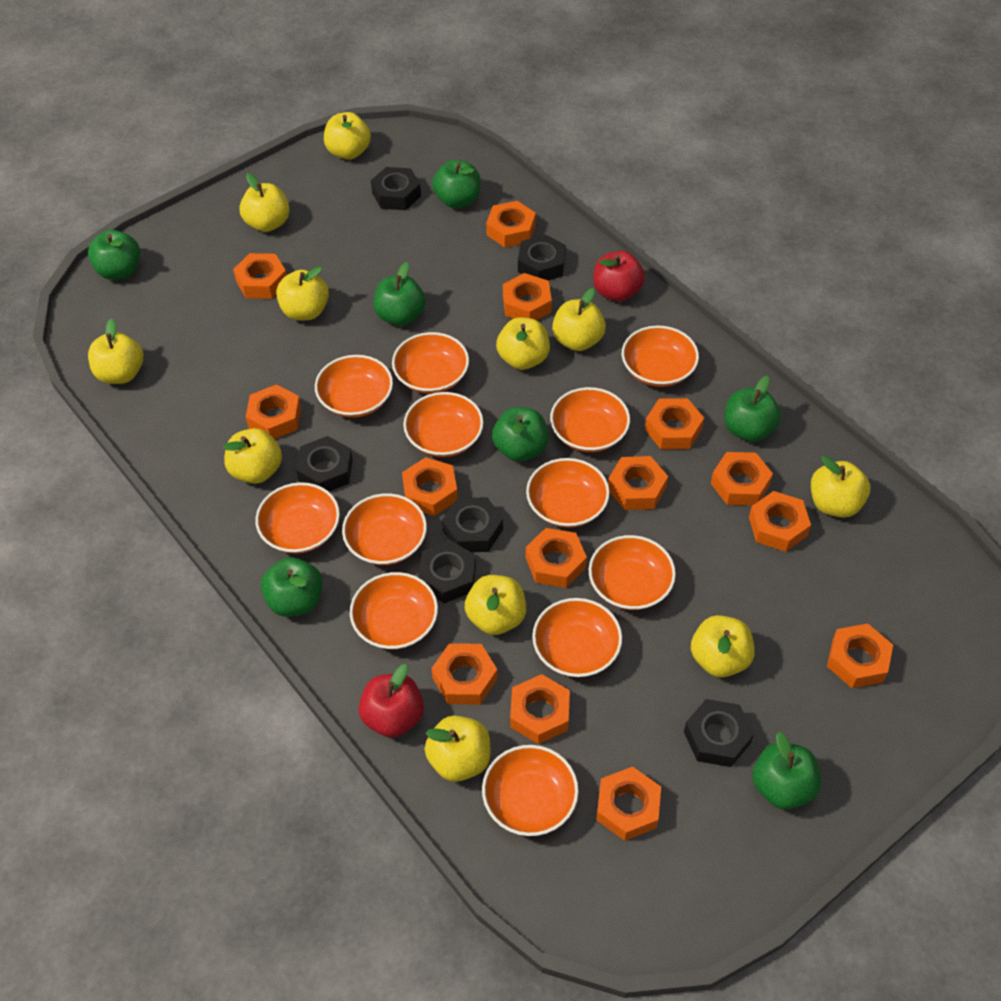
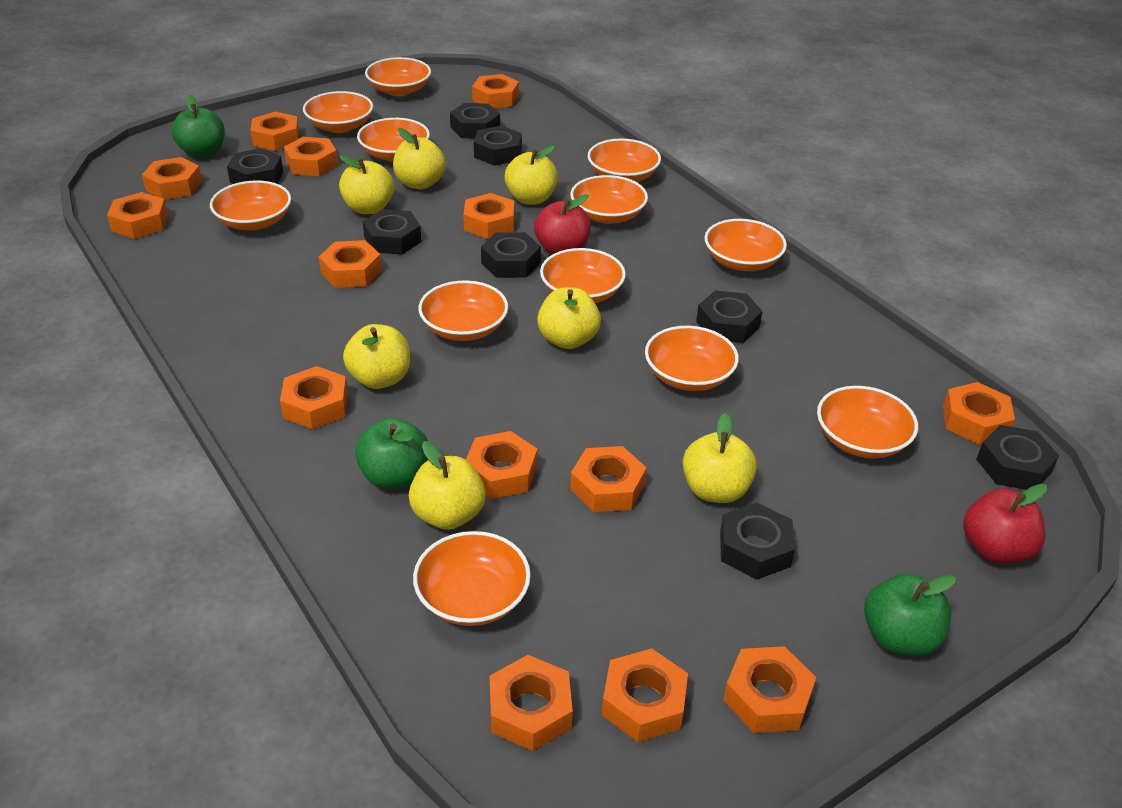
black nut: 6 -> 8
green apple: 7 -> 3
yellow apple: 11 -> 7

